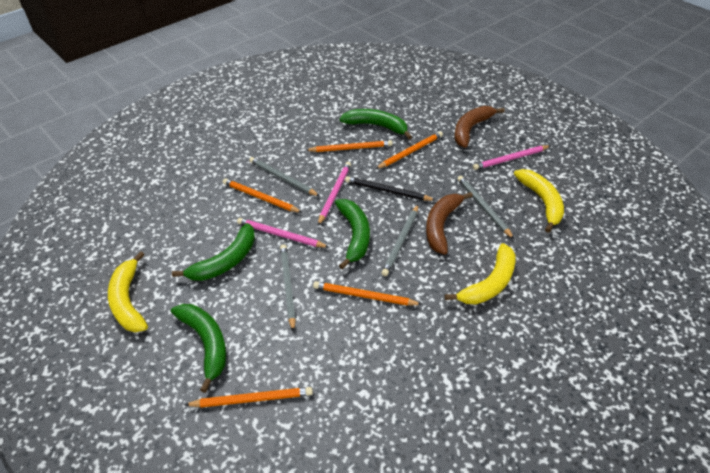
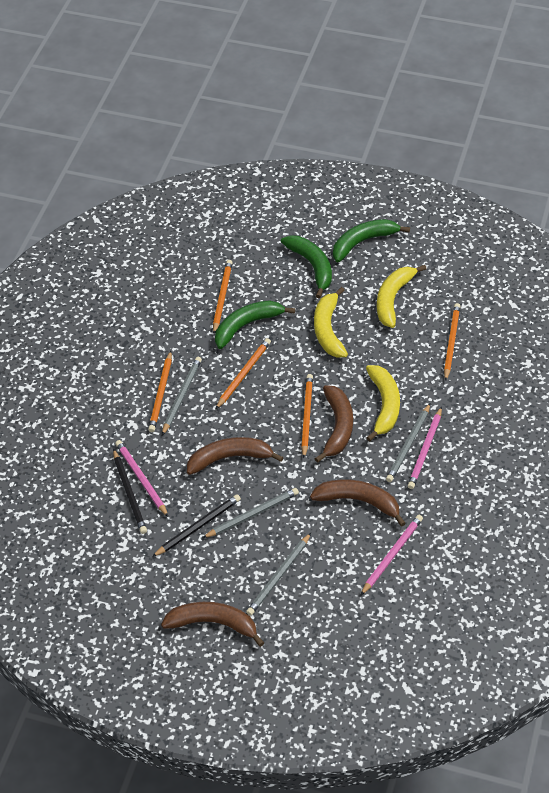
black pencil: 1 -> 2
brown banana: 2 -> 4
green banana: 4 -> 3

